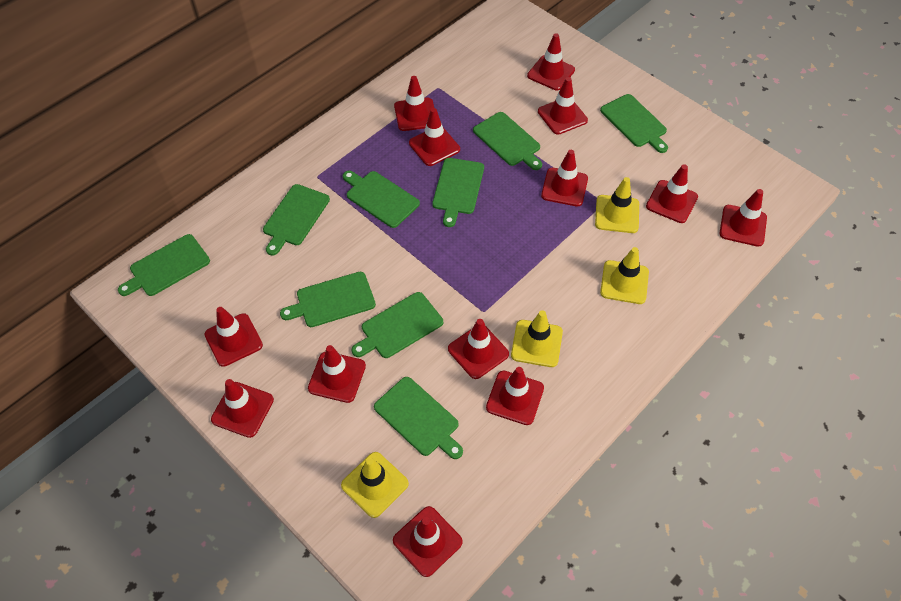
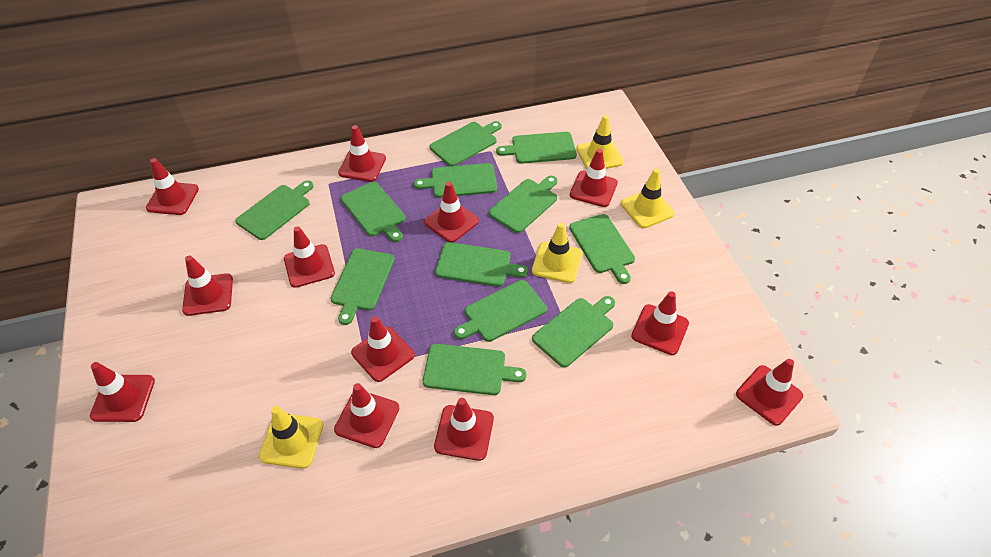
green cutting board: 9 -> 12
red traffic cone: 13 -> 12

